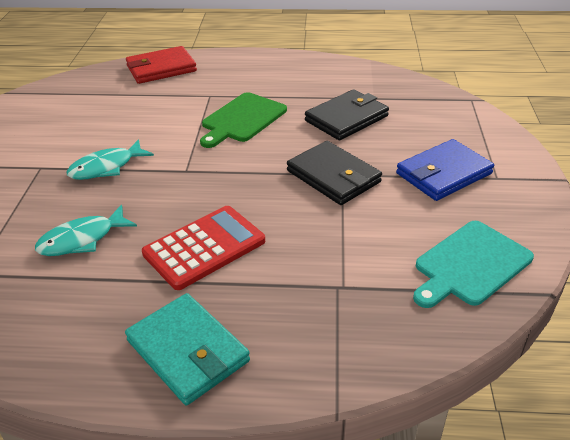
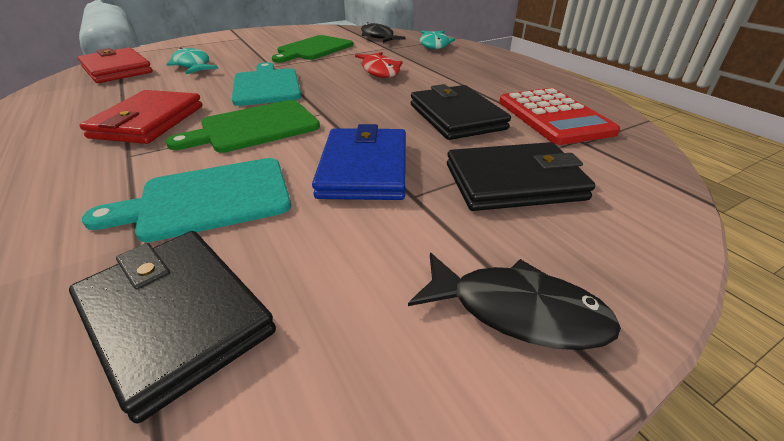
black fish: 0 -> 2
black wallet: 2 -> 3
green cutting board: 1 -> 2
red fish: 0 -> 1
red wallet: 1 -> 2
turquoise cutting board: 1 -> 2
turquoise wallet: 1 -> 0

